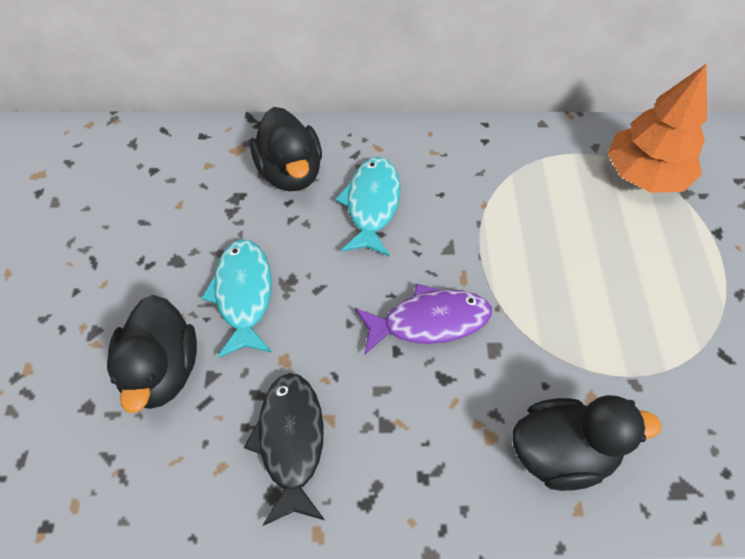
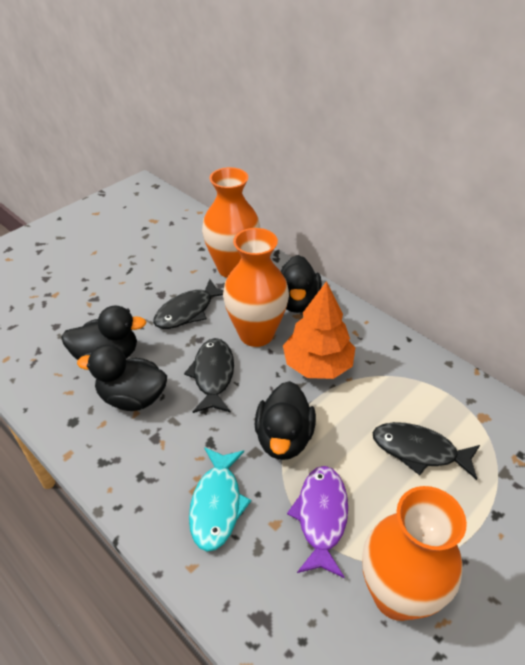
black duck: 3 -> 4
black fish: 1 -> 3
orange vase: 0 -> 3
turquoise fish: 2 -> 1

